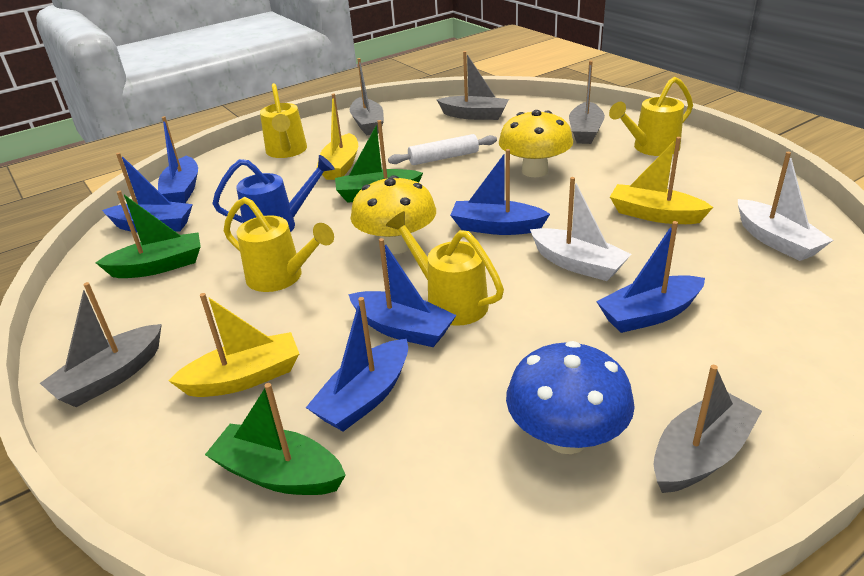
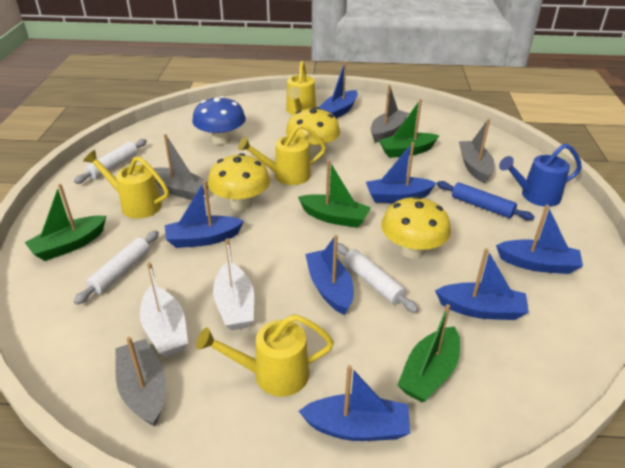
blue boat: 6 -> 7
blue rolling pin: 0 -> 1
green boat: 3 -> 4
grey boat: 5 -> 4
white rolling pin: 1 -> 3
yellow boat: 3 -> 0
yellow mushroom: 2 -> 3

